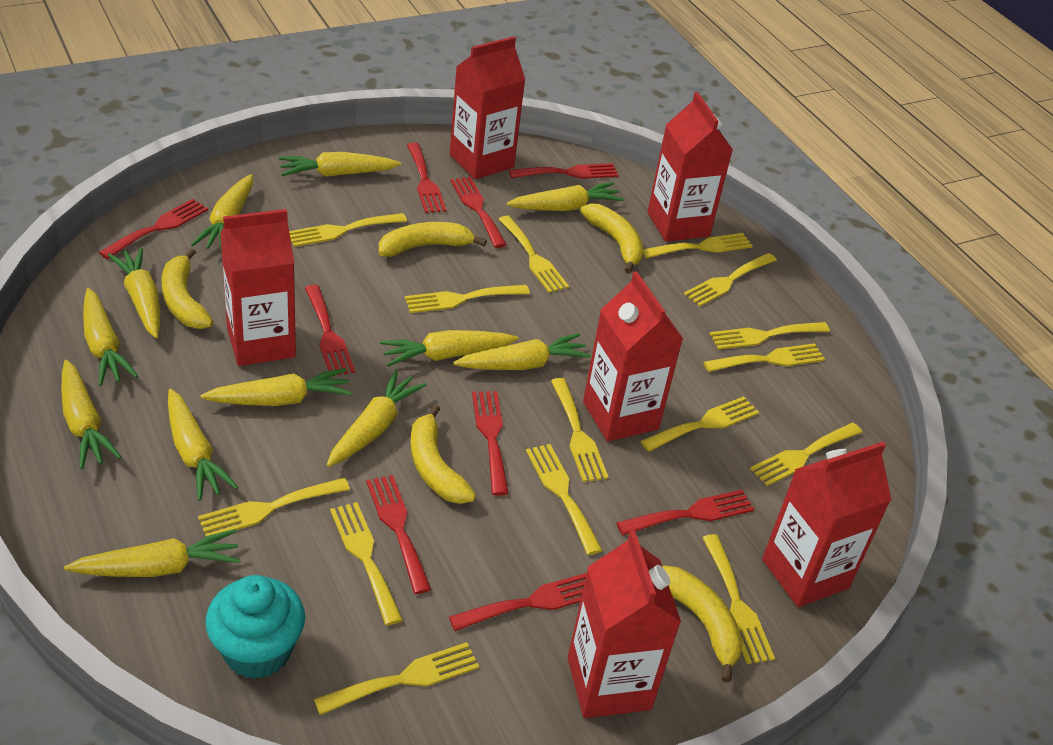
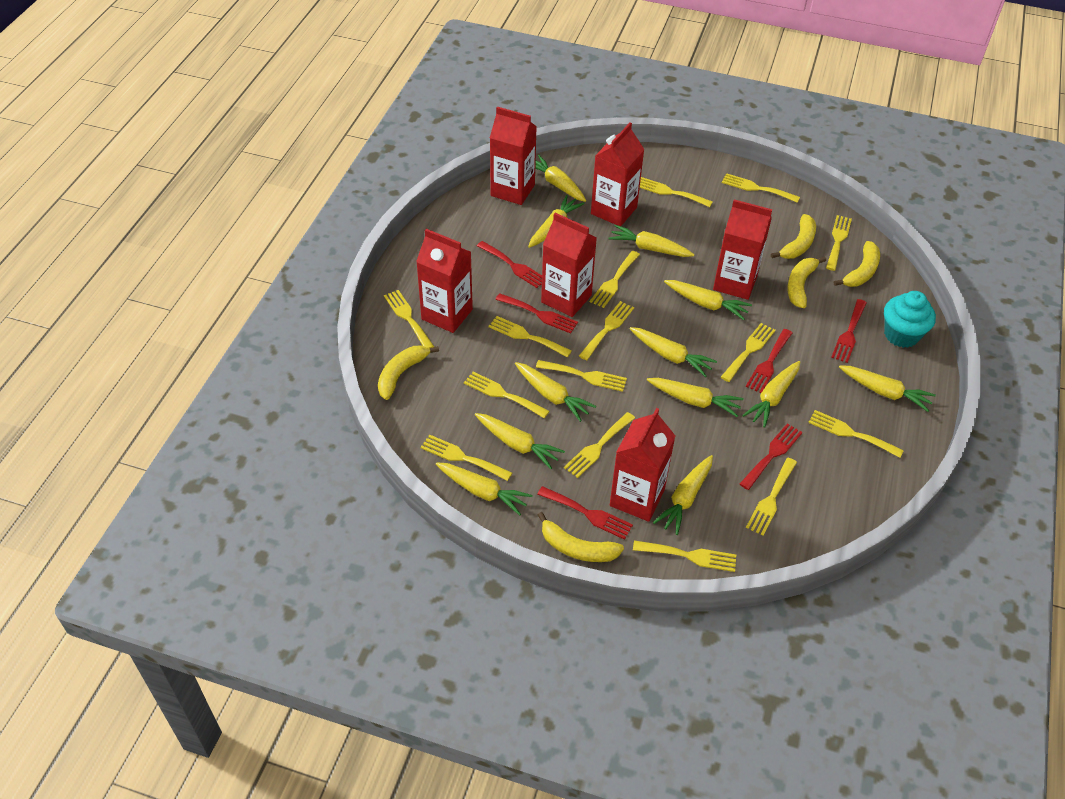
red fork: 9 -> 6

